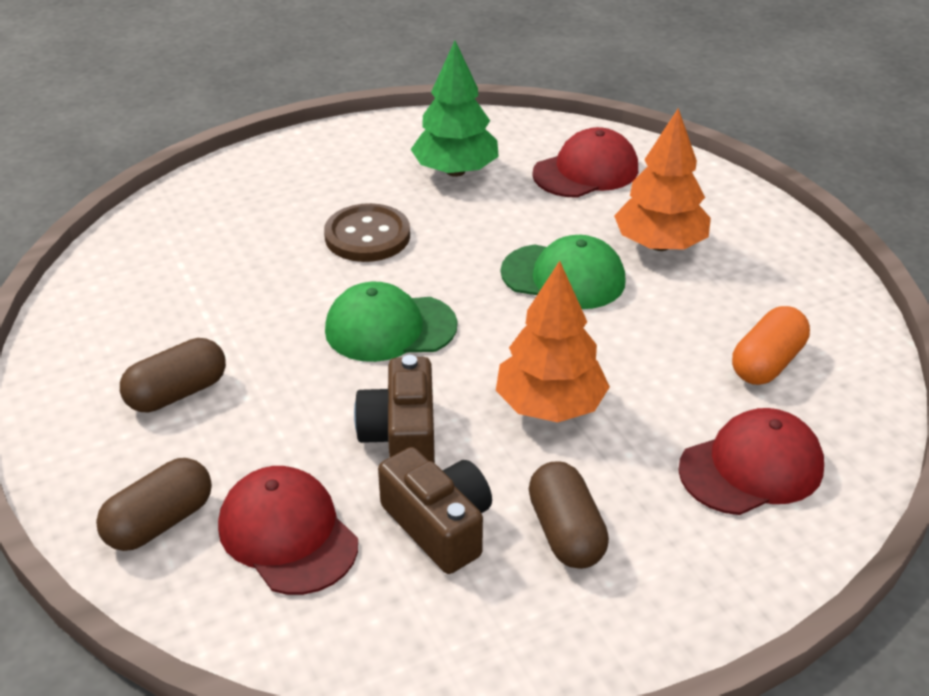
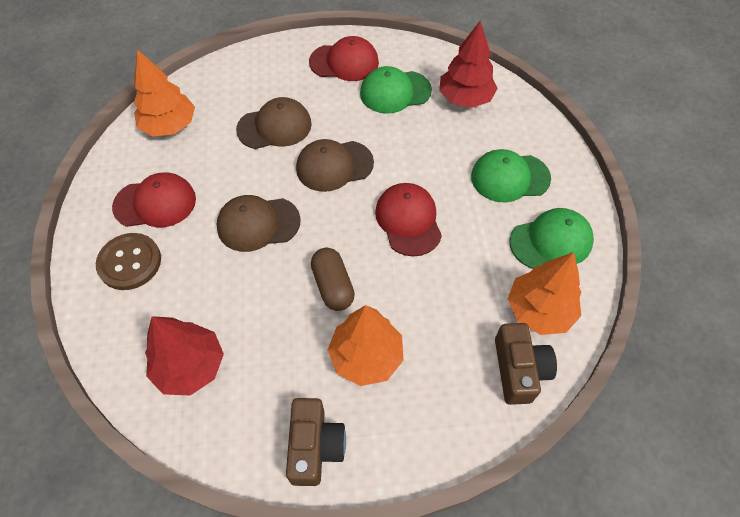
brown cap: 0 -> 3
brown capsule: 3 -> 1
green cap: 2 -> 3
green tree: 1 -> 0
orange capsule: 1 -> 0
orange tree: 2 -> 3
red tree: 0 -> 2

